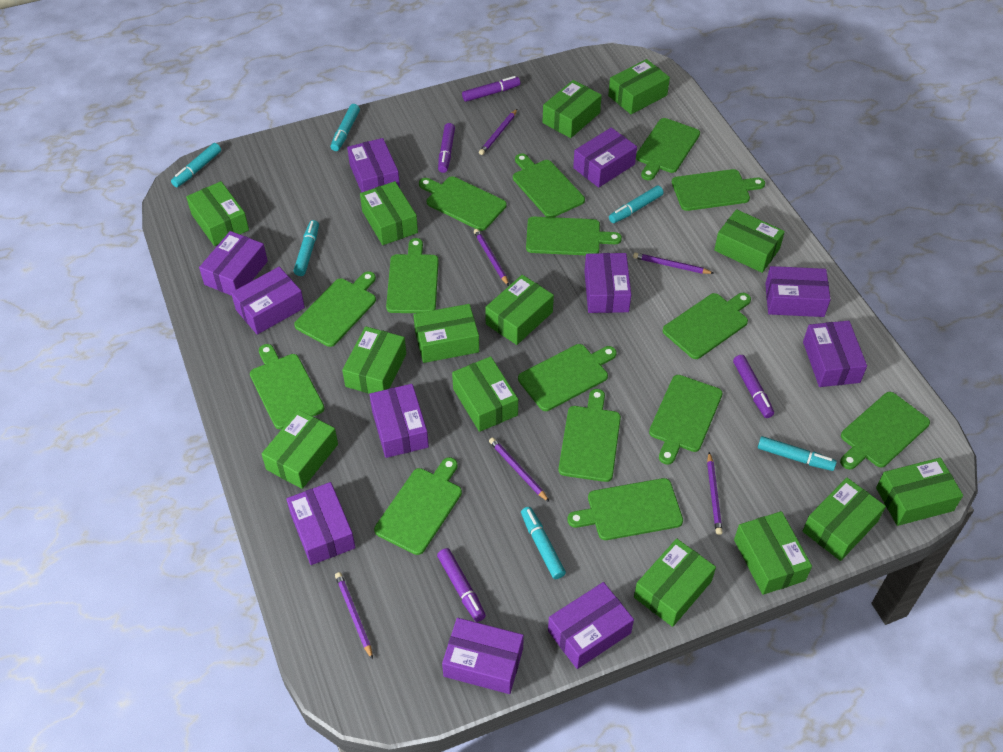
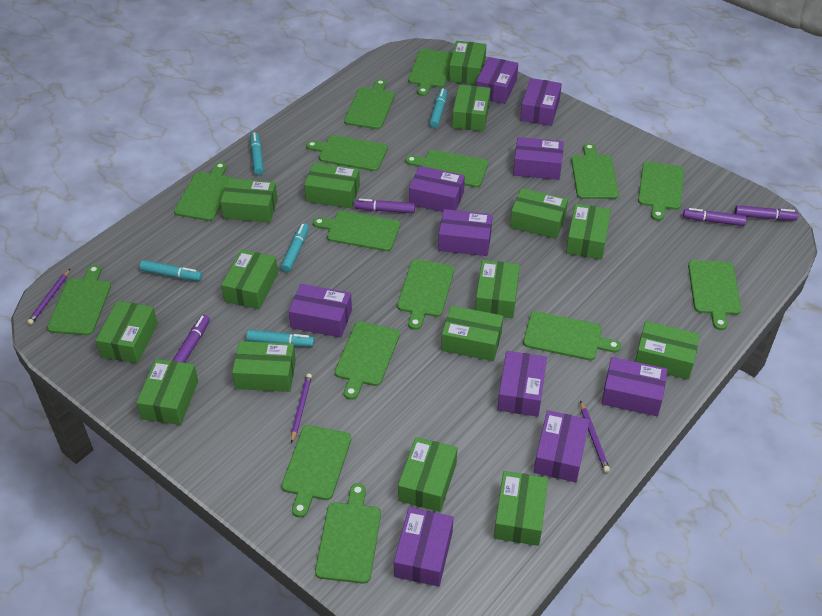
green box: 14 -> 15
purple box: 11 -> 10
purple pencil: 6 -> 3
turquoise marker: 6 -> 5

